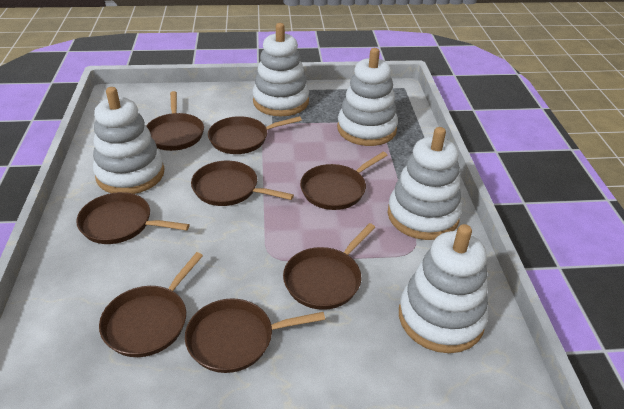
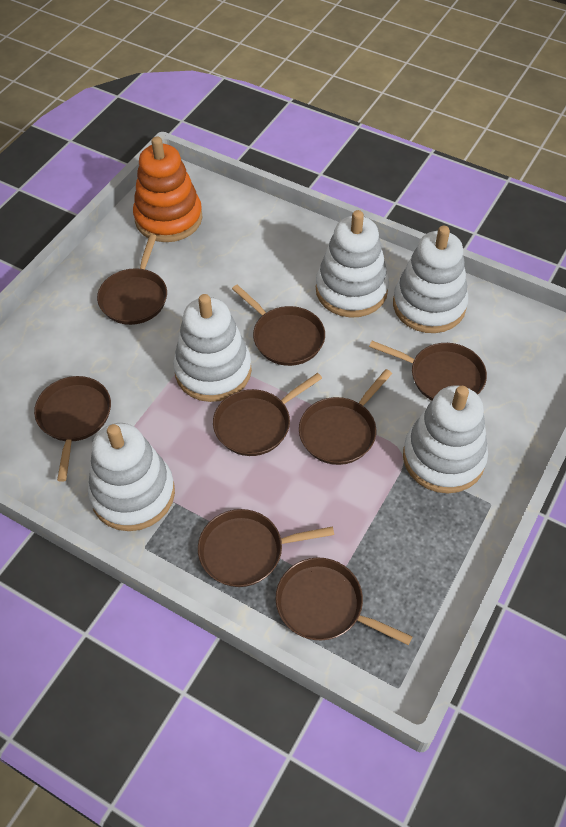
orange stacking toy: 0 -> 1

